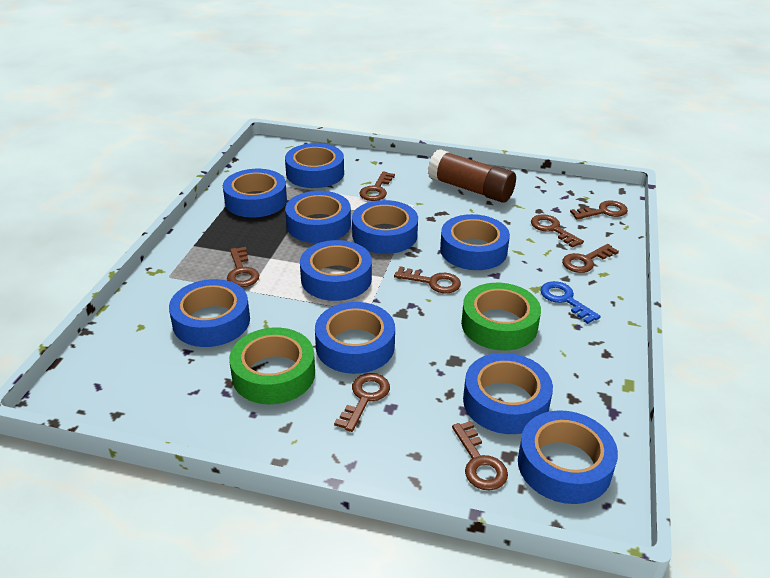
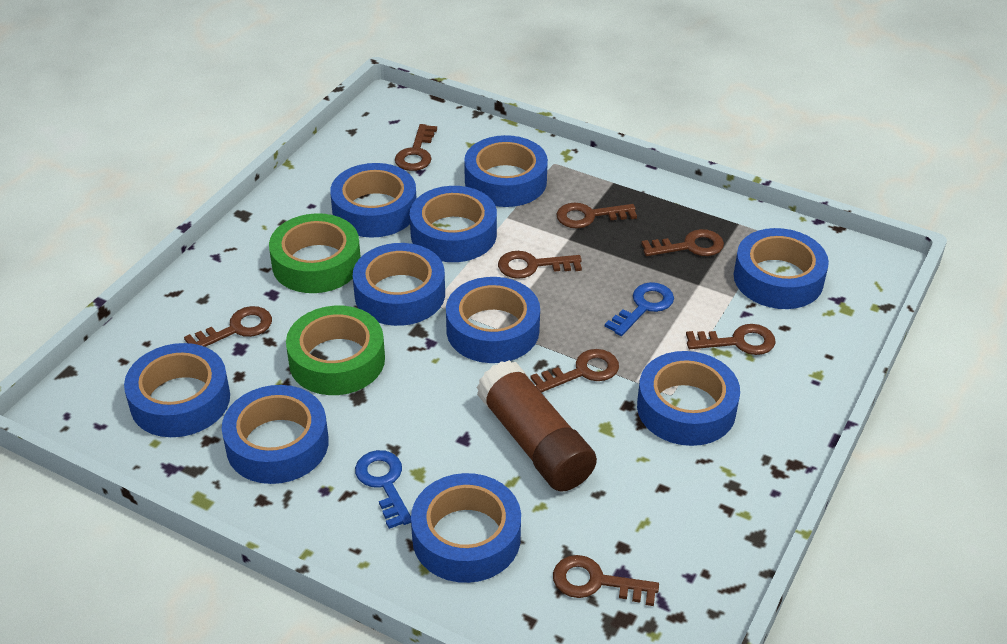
blue key: 1 -> 2

